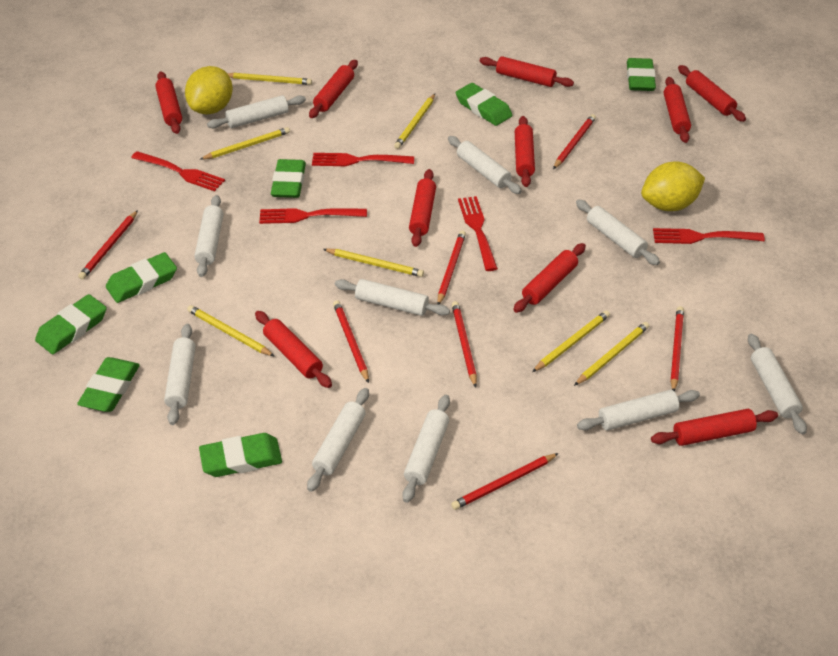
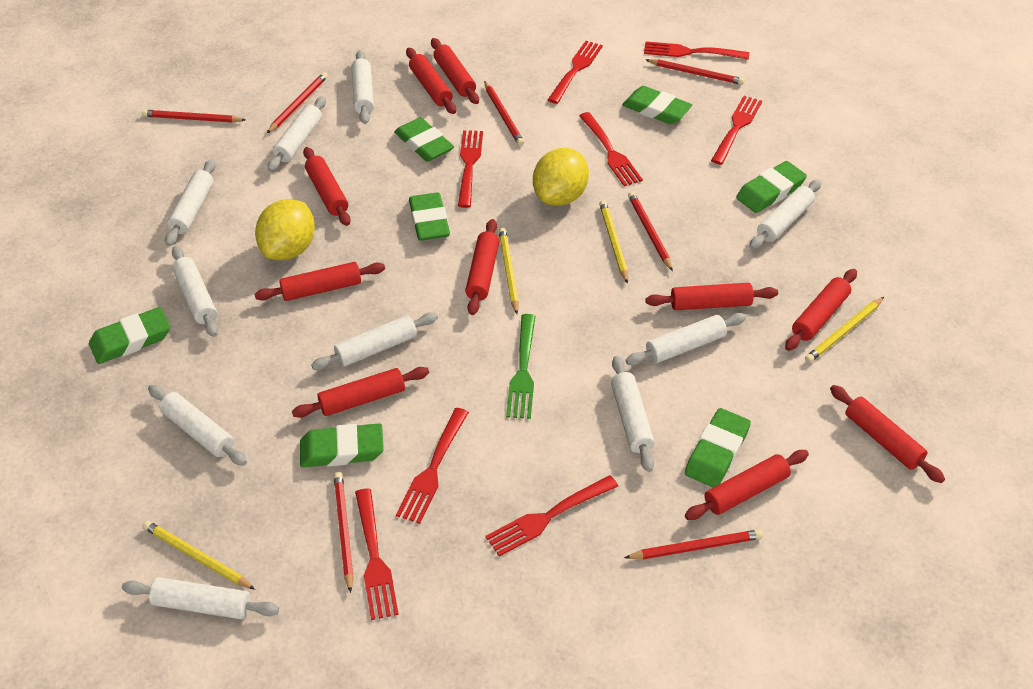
green fork: 0 -> 1
red fork: 5 -> 8
yellow pencil: 7 -> 4

